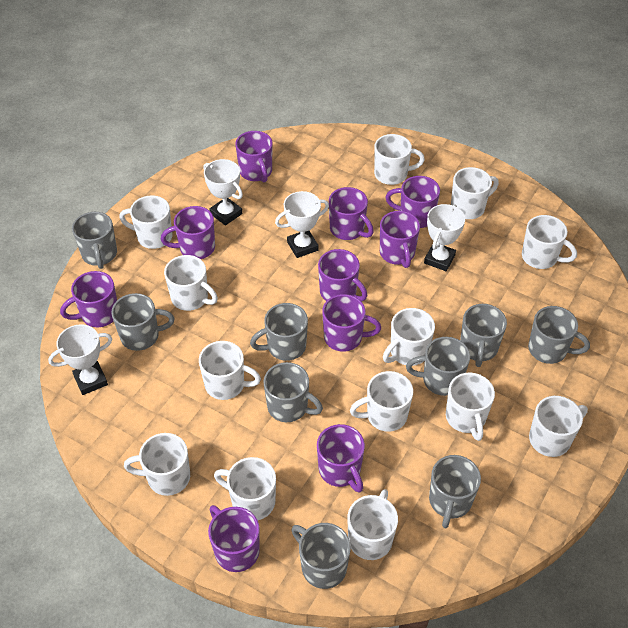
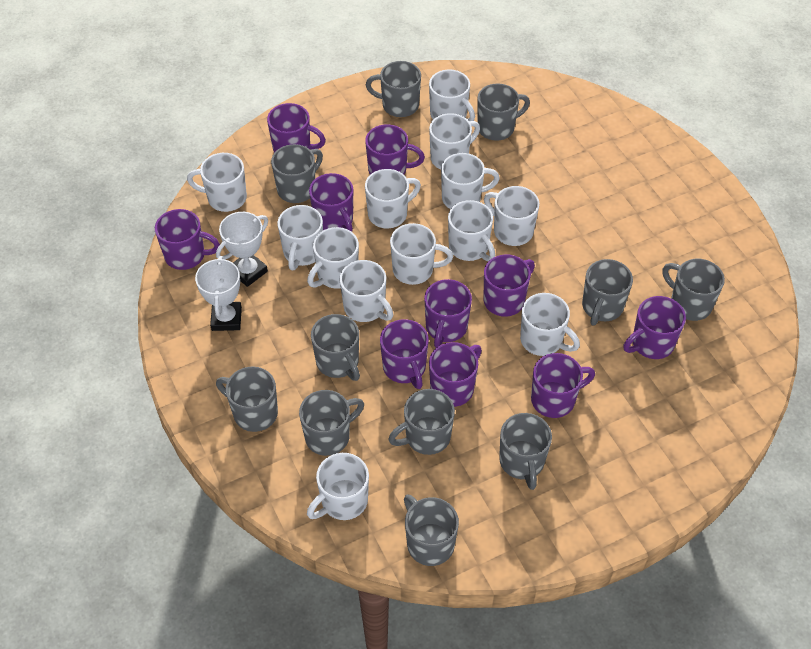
grey mug: 9 -> 11
white trophy: 4 -> 2

